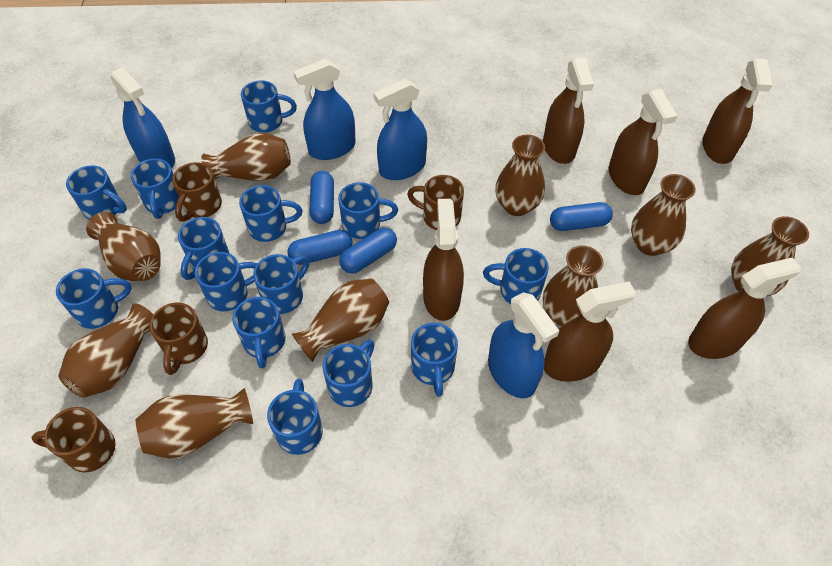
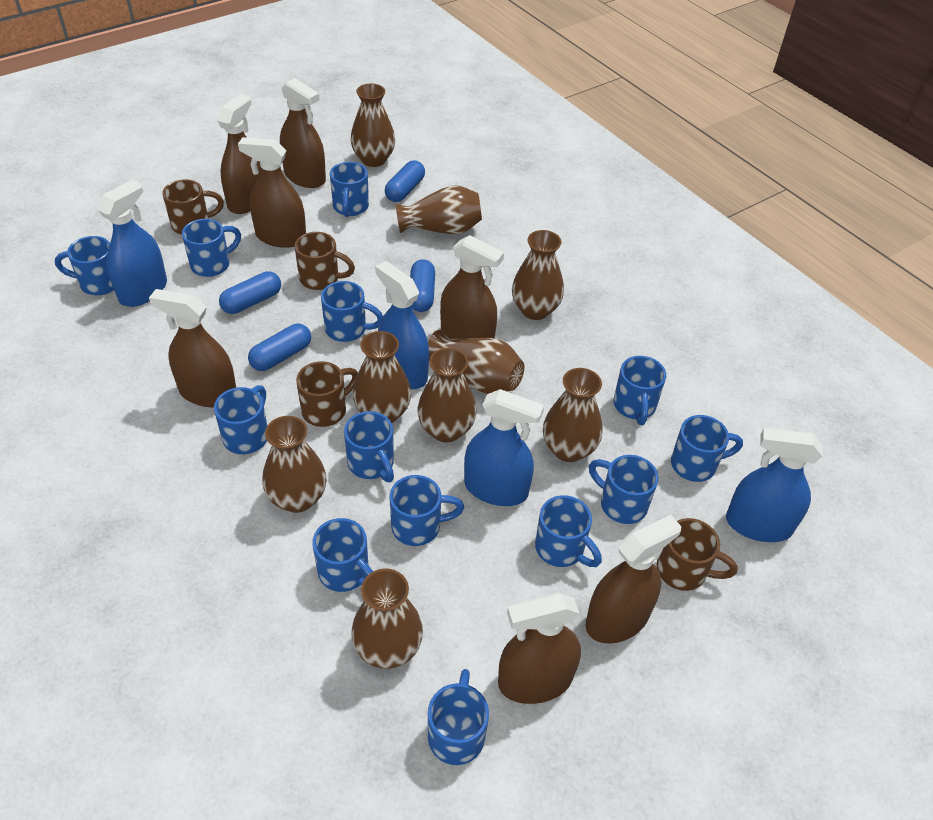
blue mug: 14 -> 13
brown spray bottle: 6 -> 7

